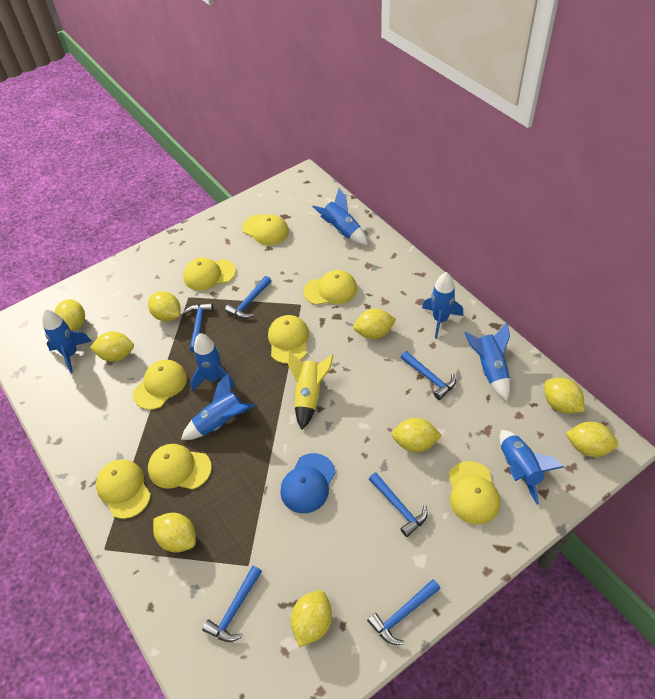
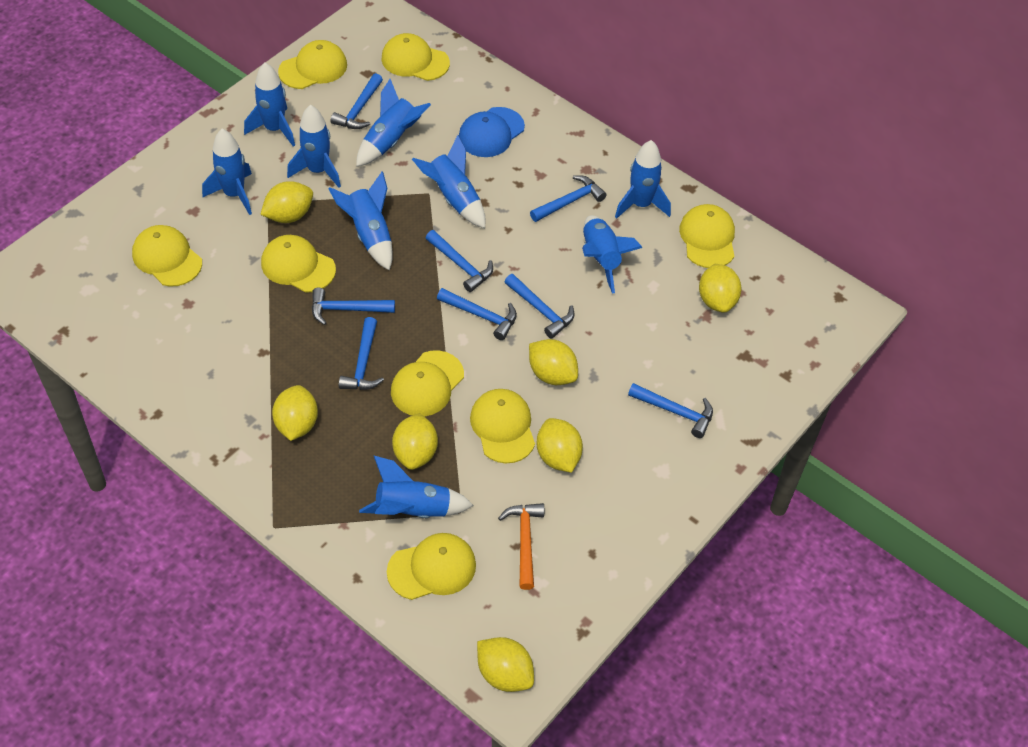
blue hammer: 6 -> 8
blue rocket: 7 -> 9
orange hammer: 0 -> 1
yellow lemon: 9 -> 7
yellow rocket: 1 -> 0

